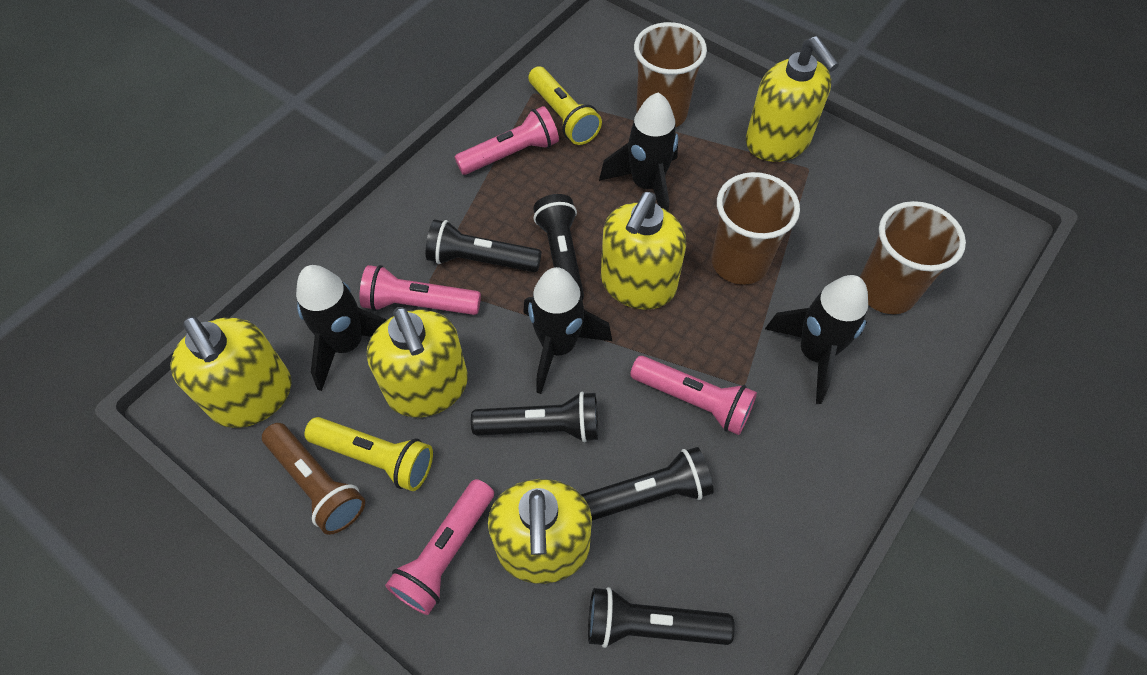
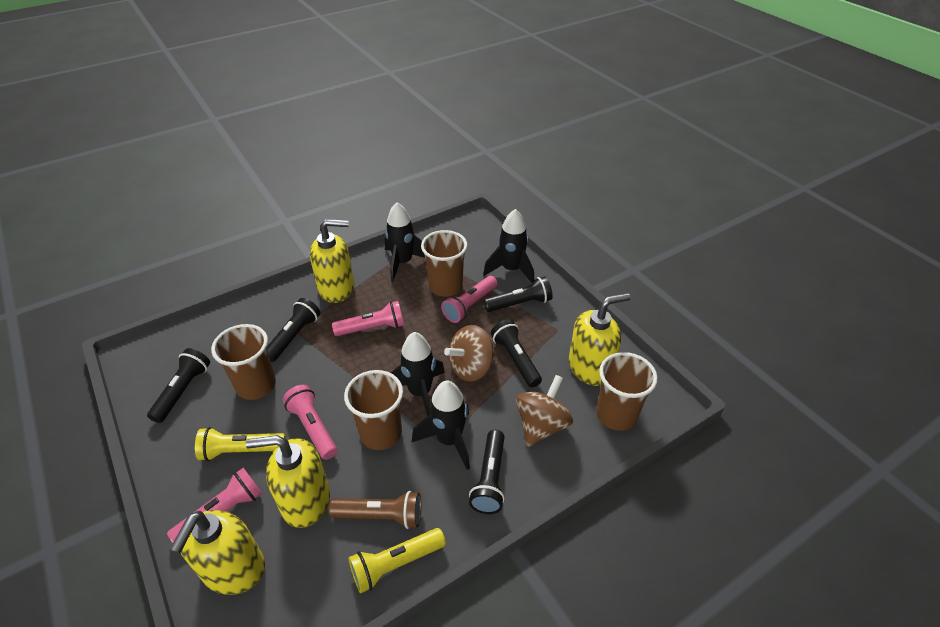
brown cup: 3 -> 4
brown spinning top: 0 -> 2
yellow soap dispenser: 5 -> 4

